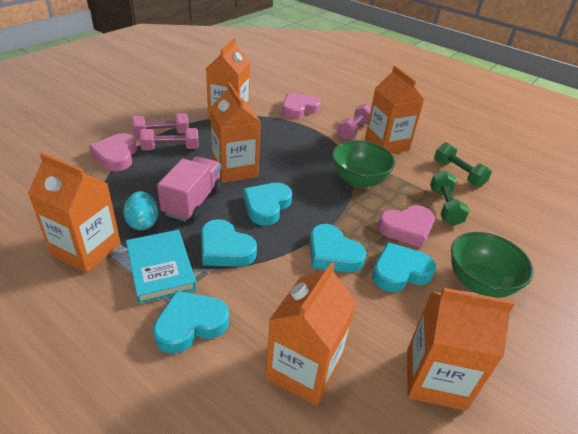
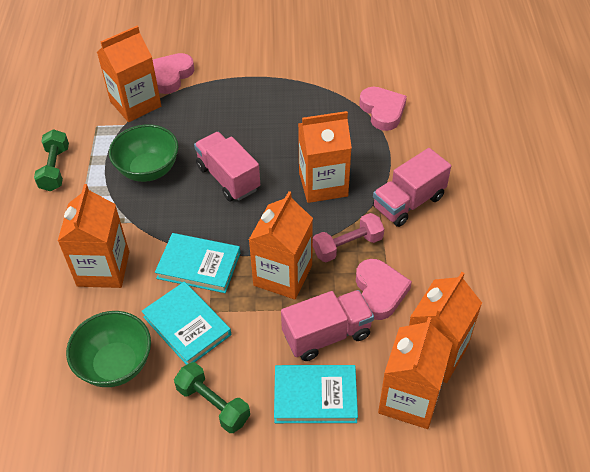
pink dumbbell: 3 -> 1
pink truck: 1 -> 3
turquoise book: 1 -> 3
turquoise egg: 1 -> 0
turquoise heart: 5 -> 0

